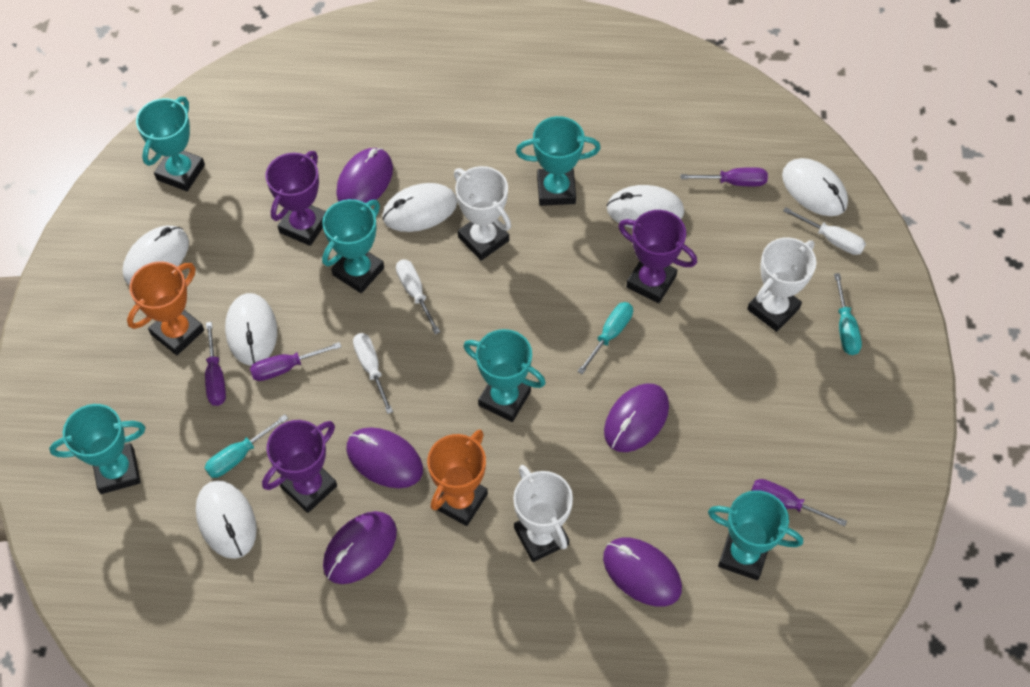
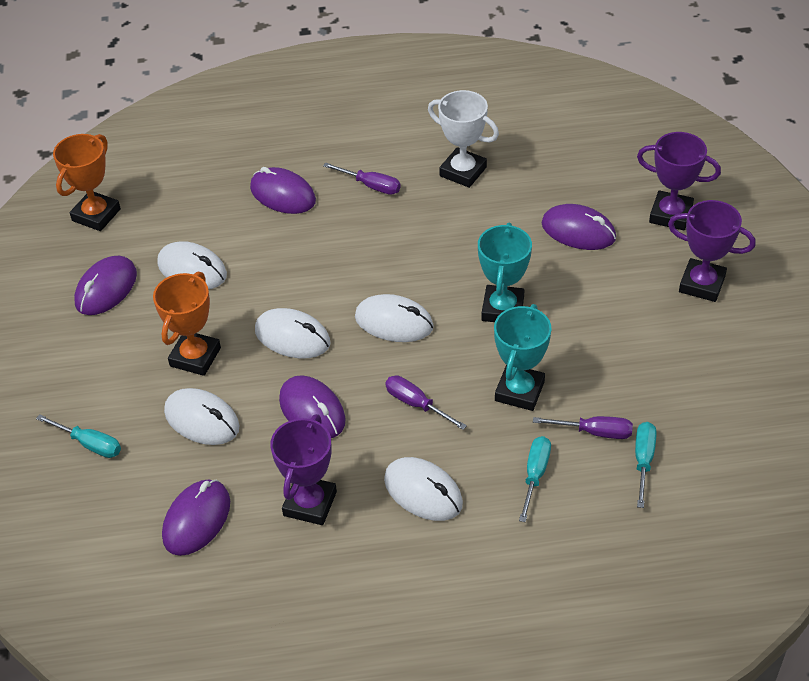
purple screwdriver: 4 -> 3
turquoise trophy: 6 -> 2
white mouse: 6 -> 5
white screwdriver: 3 -> 0
white trophy: 3 -> 1

